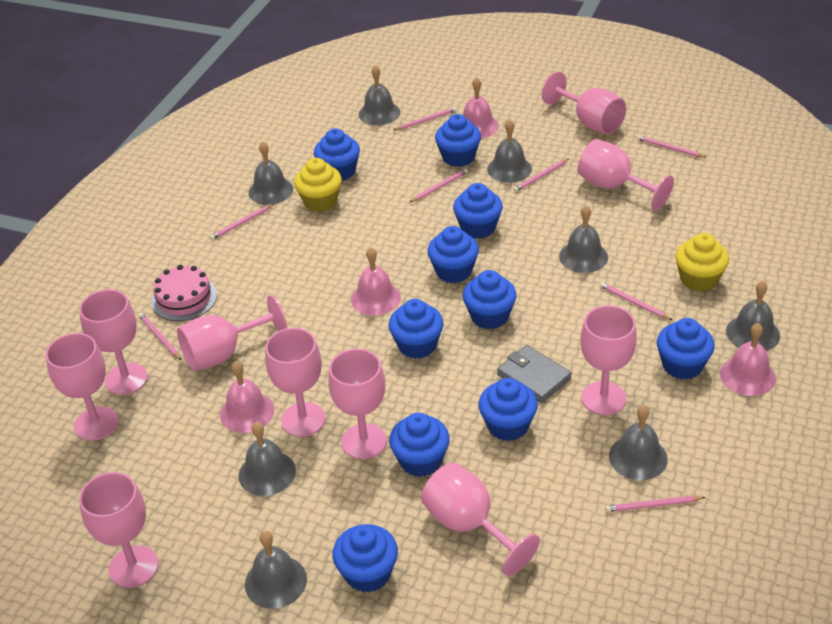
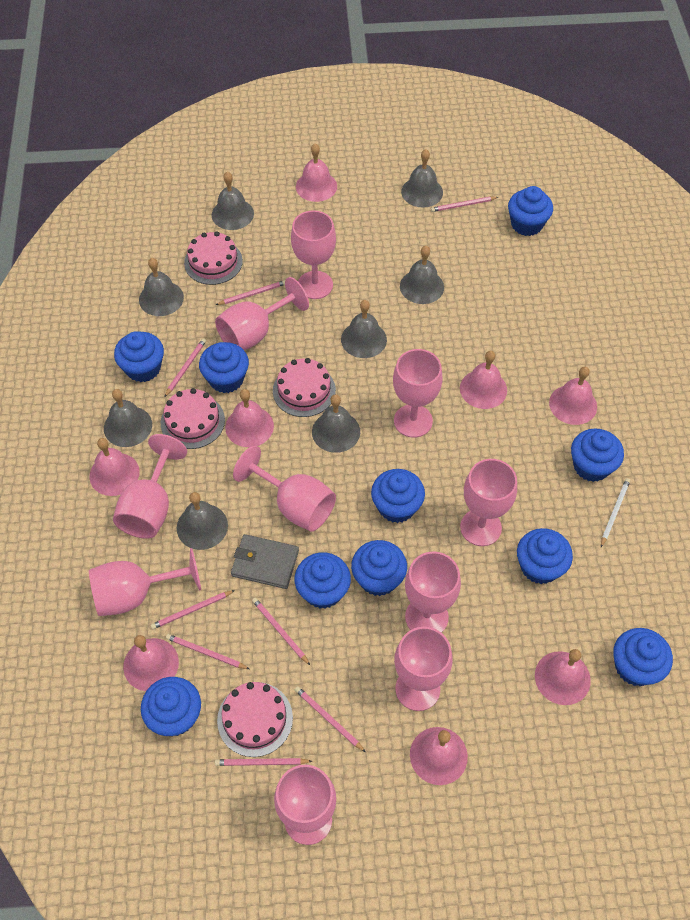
pink bell: 4 -> 8
pink cake: 1 -> 4
white pencil: 0 -> 1
yellow cupcake: 2 -> 0

